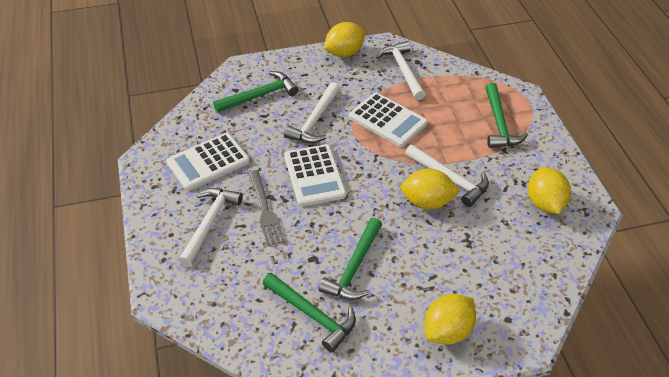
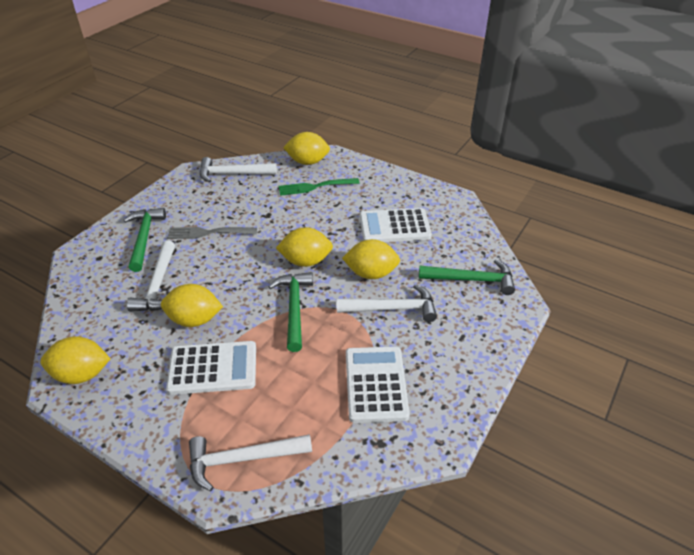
green fork: 0 -> 1
green hammer: 4 -> 3
yellow lemon: 4 -> 5

